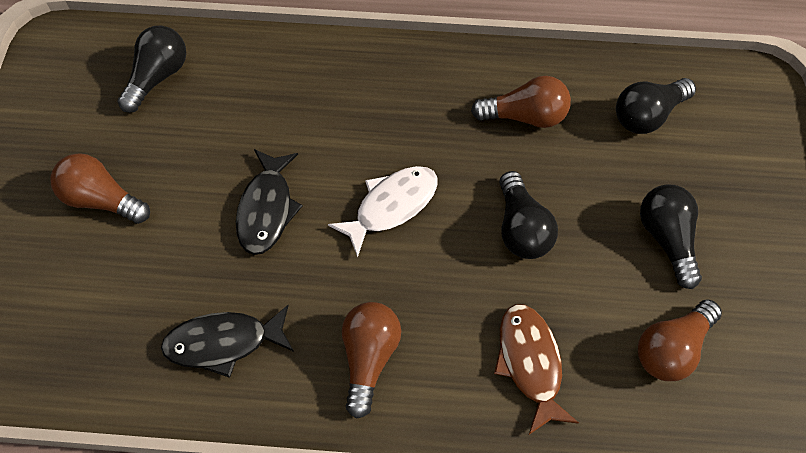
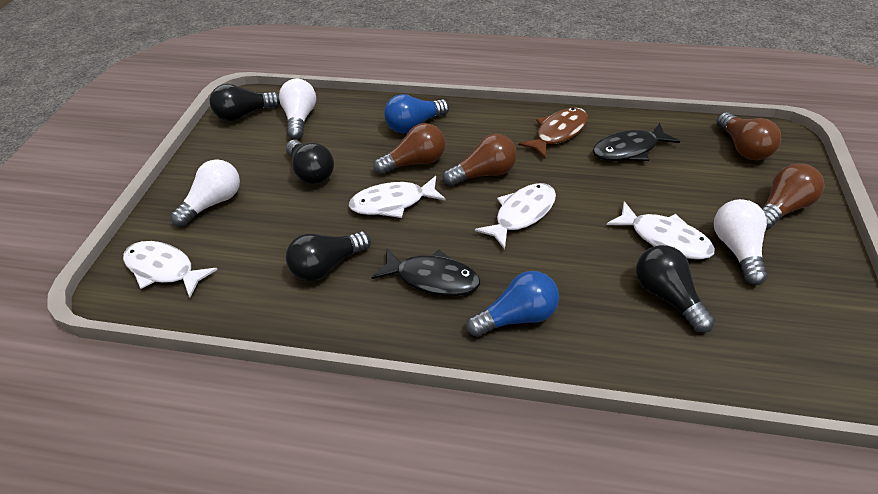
blue light bulb: 0 -> 2
white fish: 1 -> 4
white light bulb: 0 -> 3

